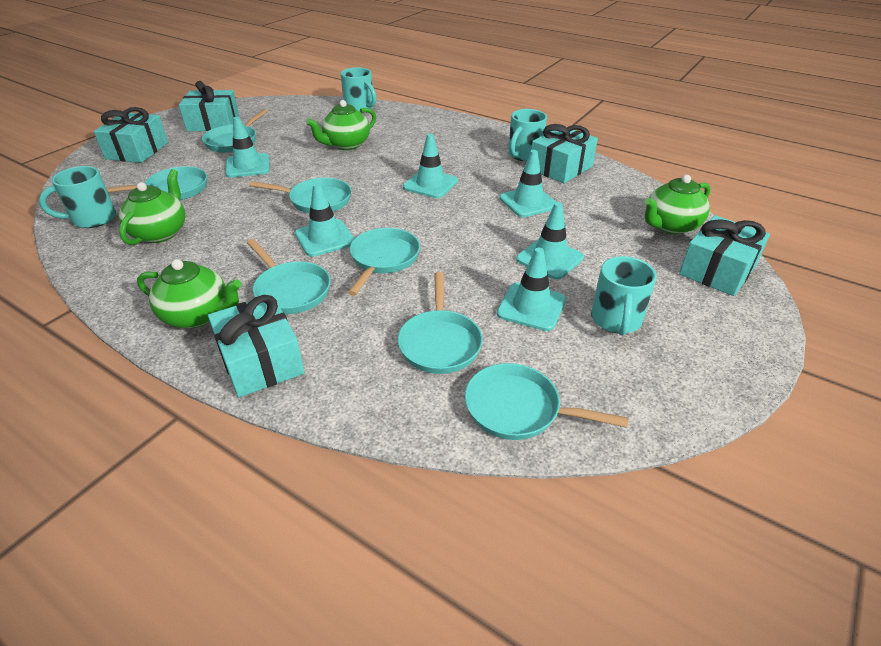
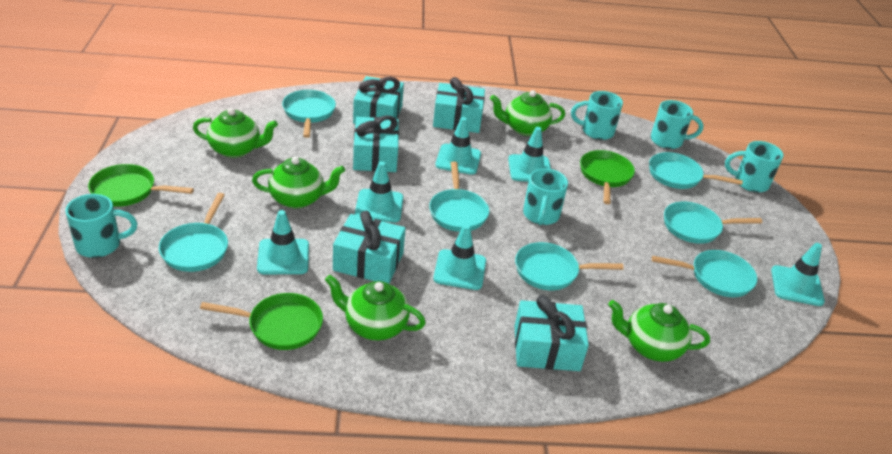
green pan: 0 -> 3
green teapot: 4 -> 5
turquoise mug: 4 -> 5

